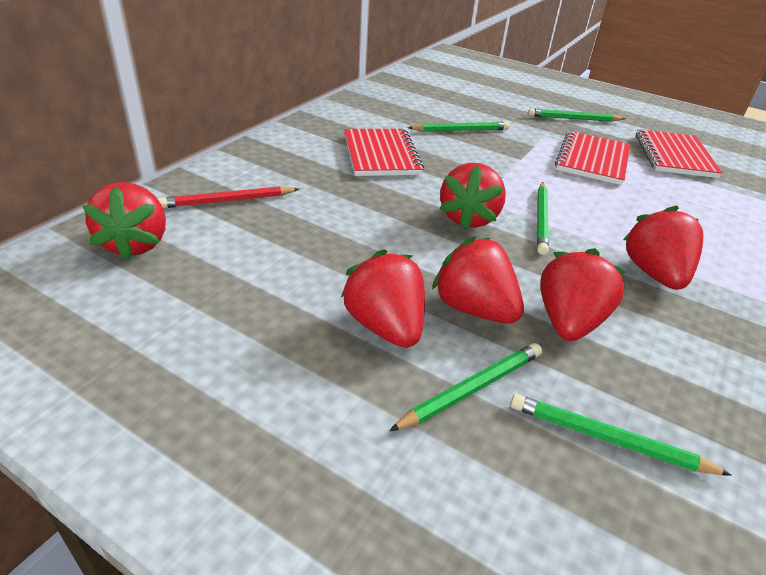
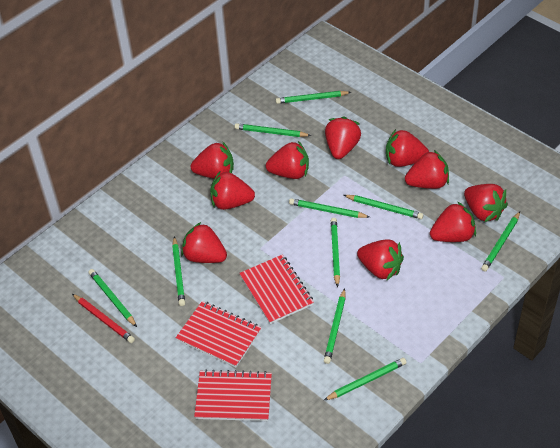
green pencil: 5 -> 10
red strawberry: 6 -> 10

